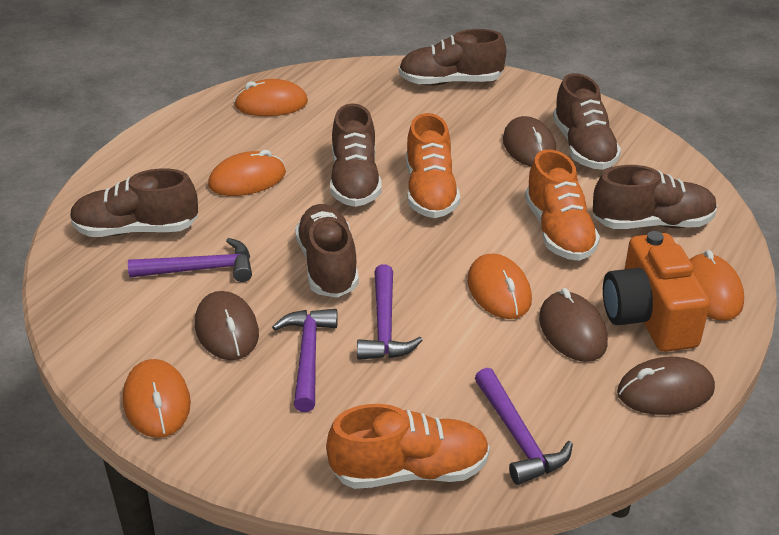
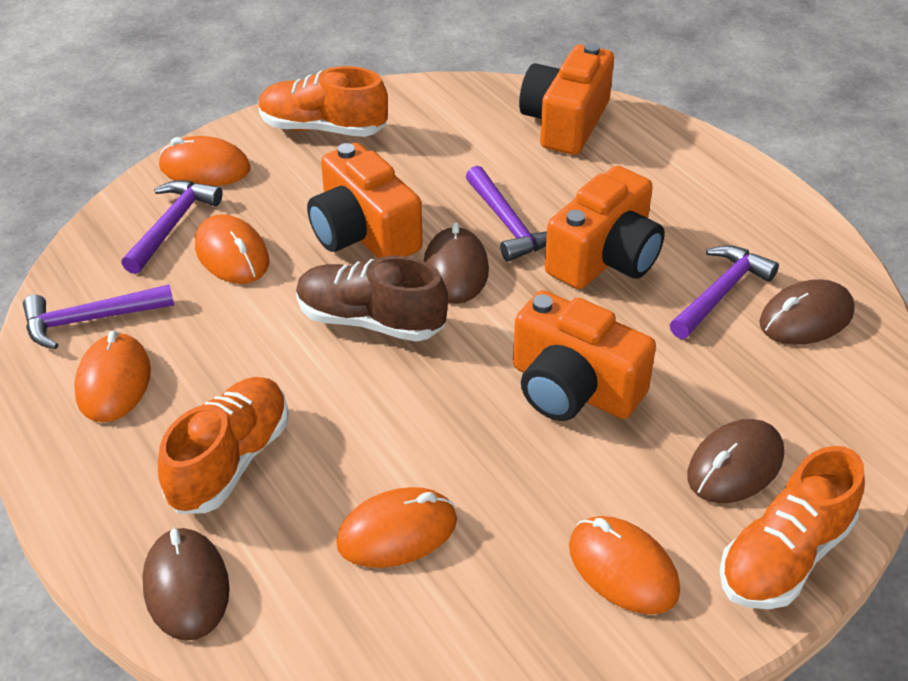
brown shoe: 6 -> 1
orange camera: 1 -> 4

